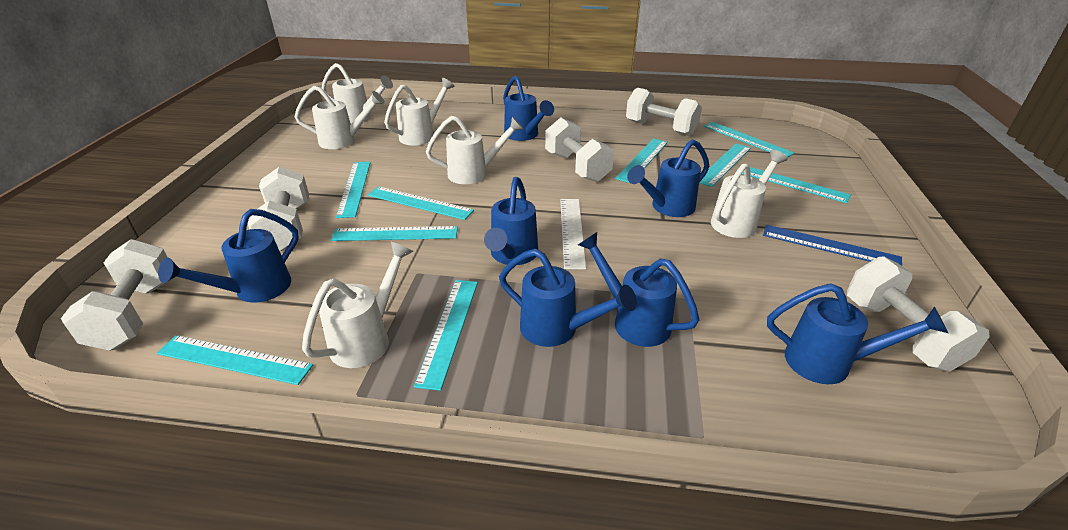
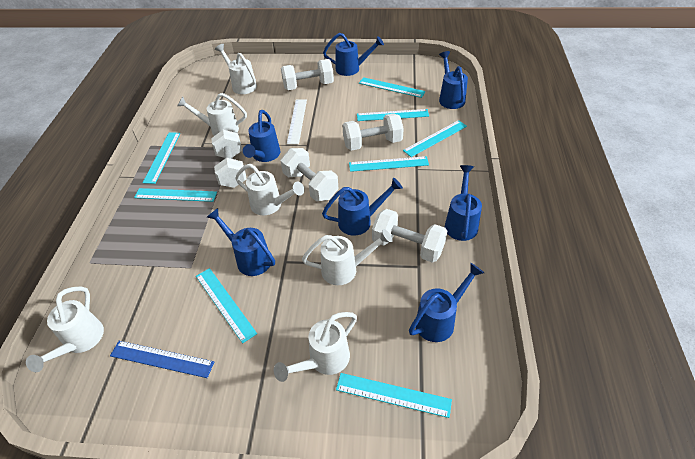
turquoise ruler: 9 -> 8

